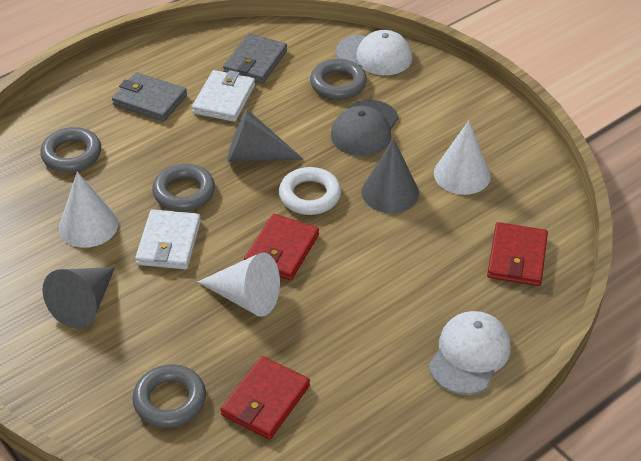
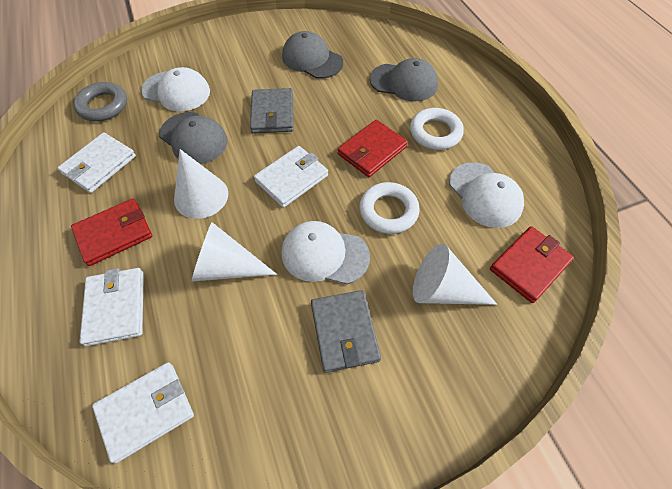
grey cap: 1 -> 3
grey cone: 3 -> 0
grey ring: 4 -> 1
white cap: 2 -> 3
white ring: 1 -> 2
white wallet: 2 -> 4

